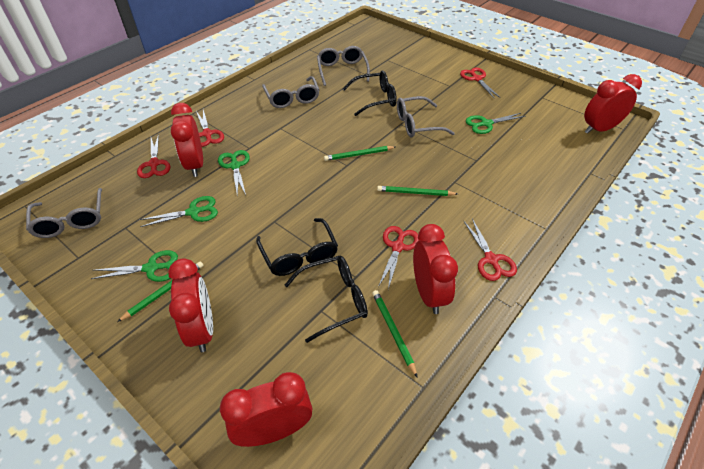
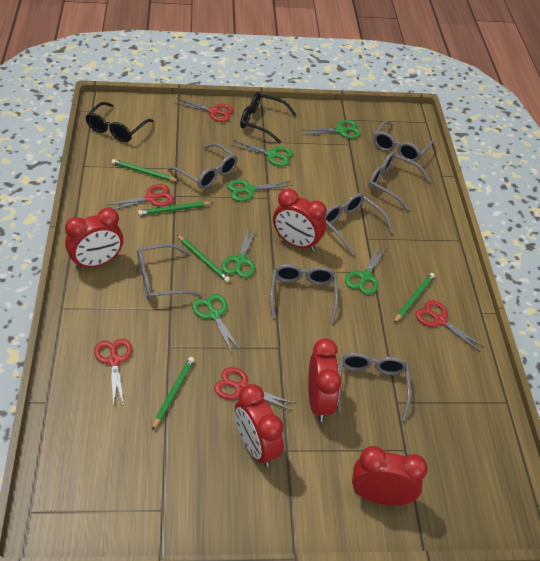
black glasses: 3 -> 2
green pencil: 4 -> 5
green scissors: 4 -> 6
grey glasses: 4 -> 7

